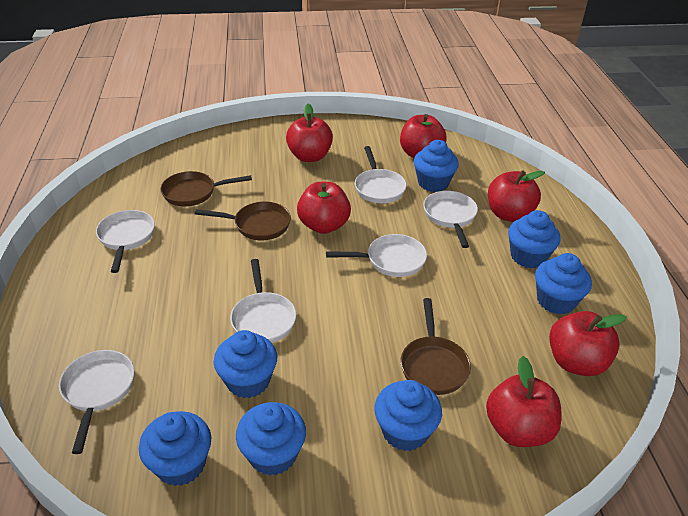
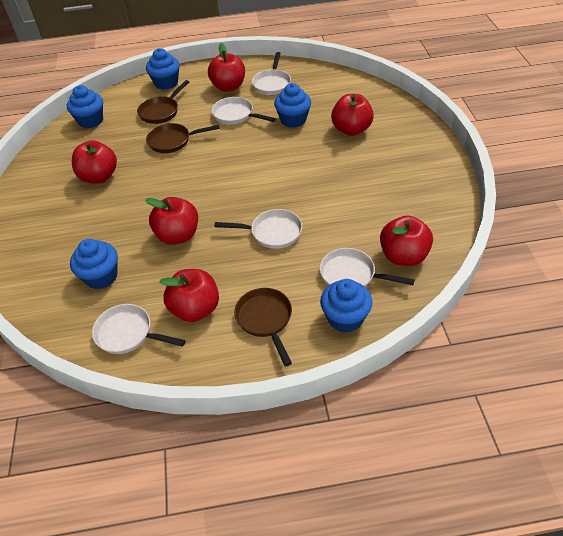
blue cupcake: 7 -> 5
white pan: 6 -> 5

